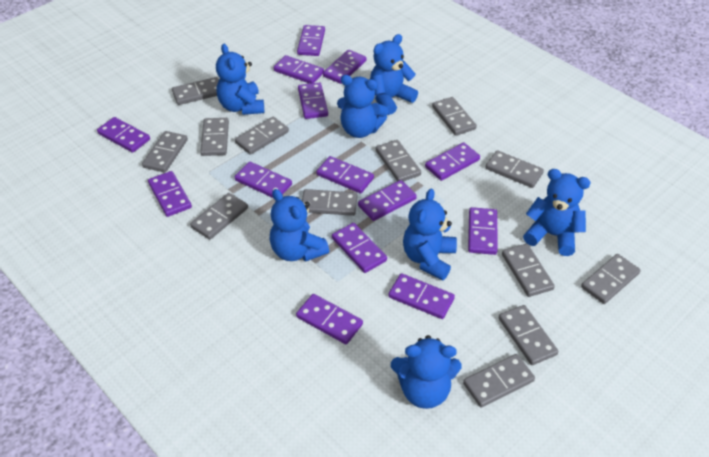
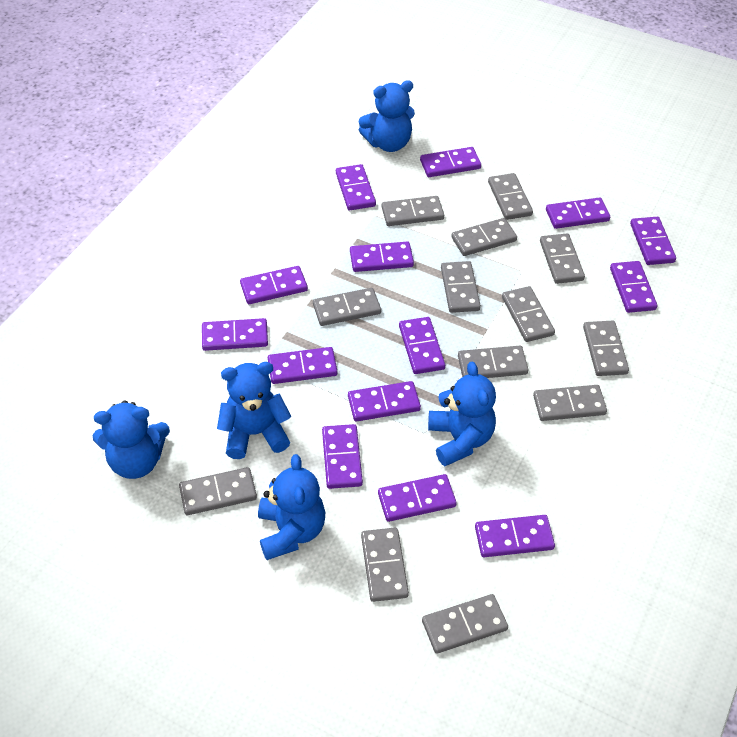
blue teddy bear: 7 -> 5

